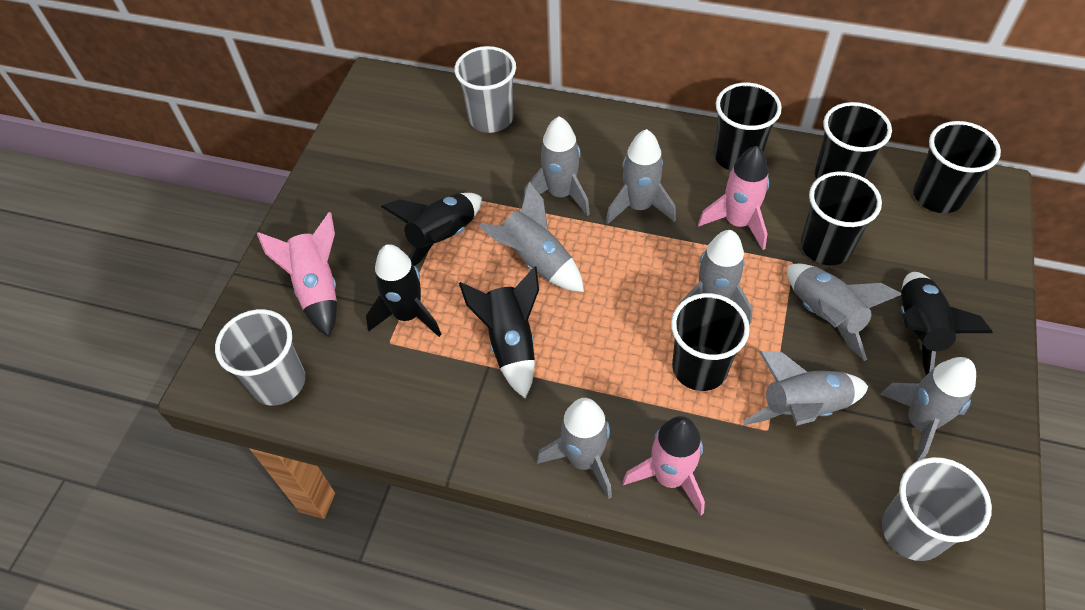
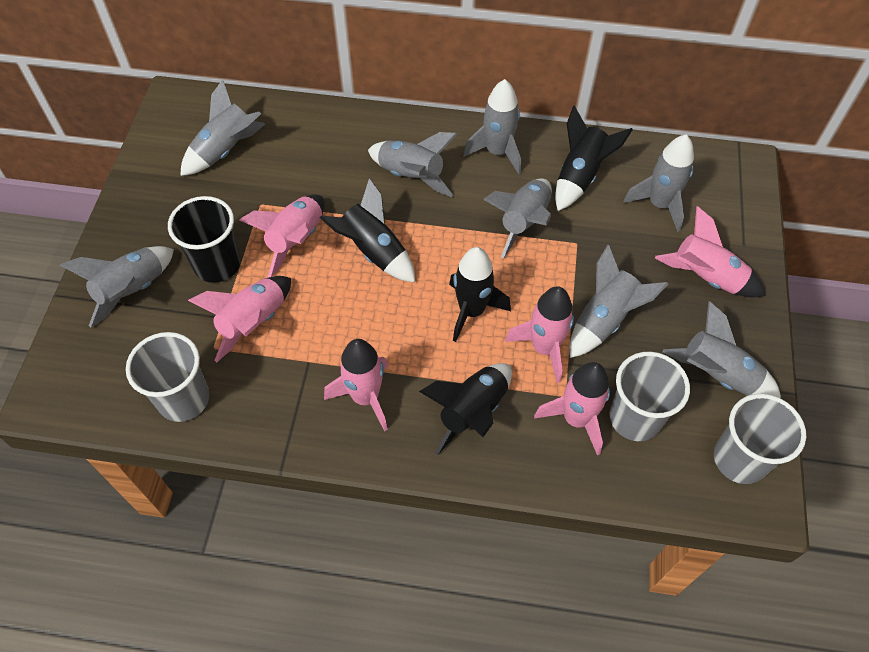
black cup: 5 -> 1
pink rocket: 3 -> 6

